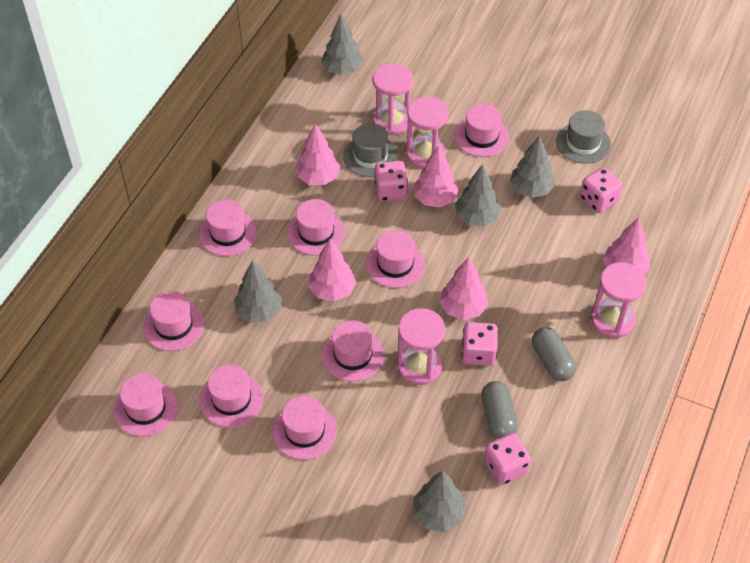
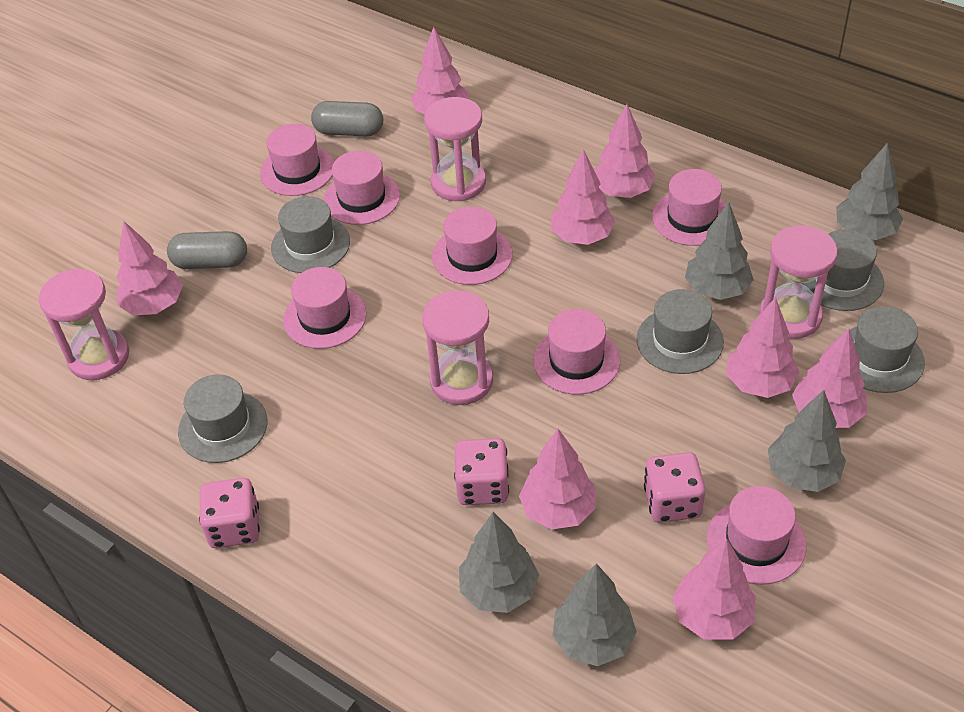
grey hat: 2 -> 5
pink dice: 4 -> 3
pink hat: 9 -> 7
pink tree: 5 -> 8

